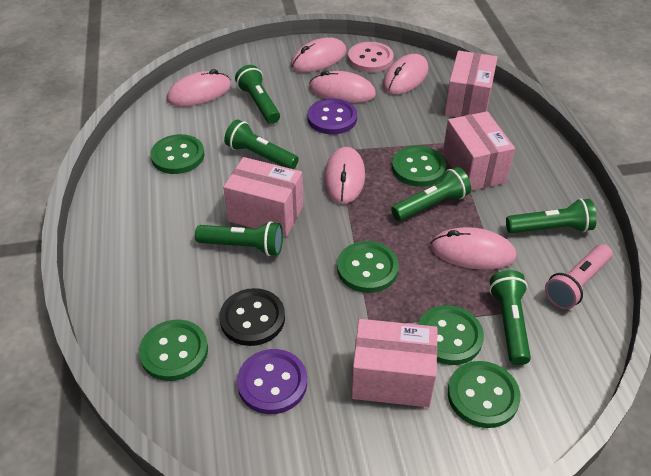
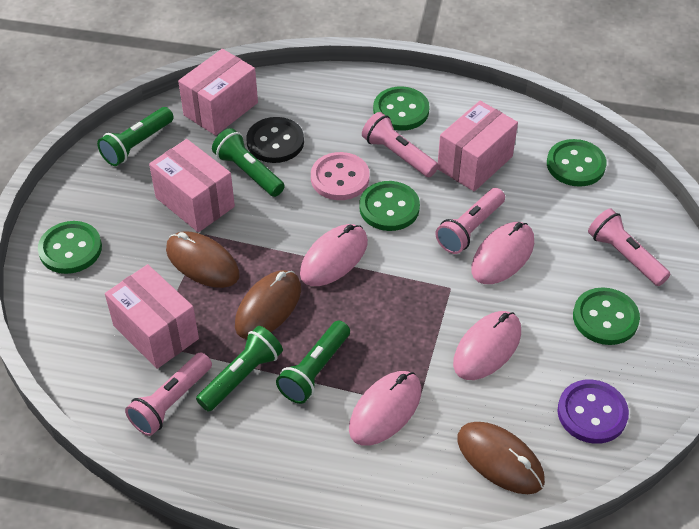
brown mouse: 0 -> 3
green button: 6 -> 5
green flashlight: 6 -> 4
pink flashlight: 1 -> 4
pink mouse: 6 -> 4
purple button: 2 -> 1

